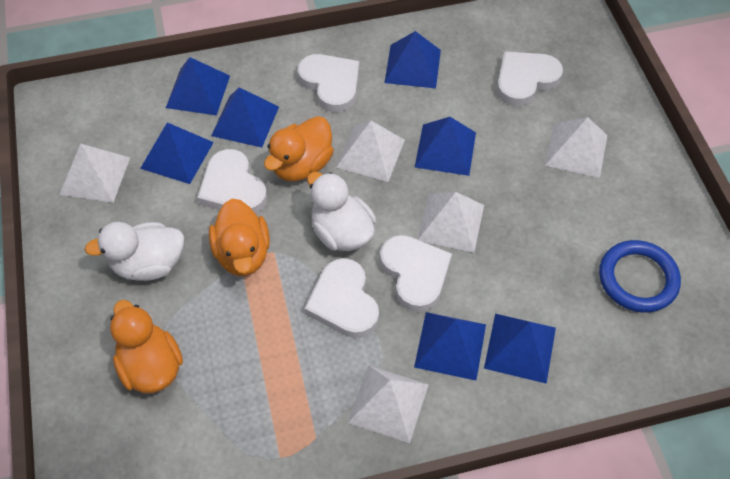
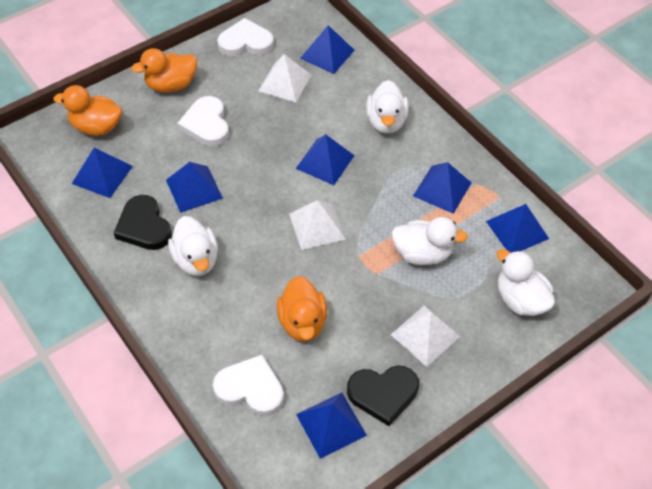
black heart: 0 -> 2
blue ring: 1 -> 0
white duck: 2 -> 4
white heart: 5 -> 3
white pyramid: 5 -> 3

